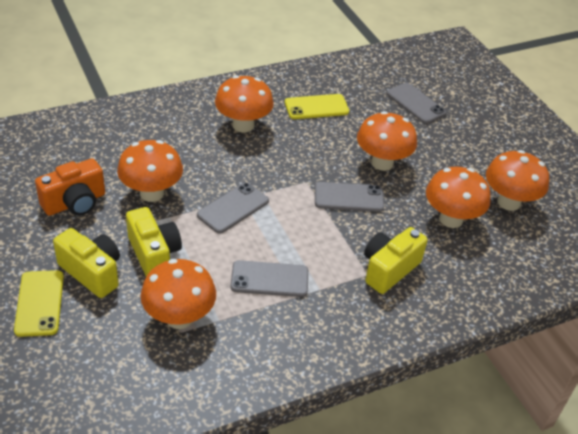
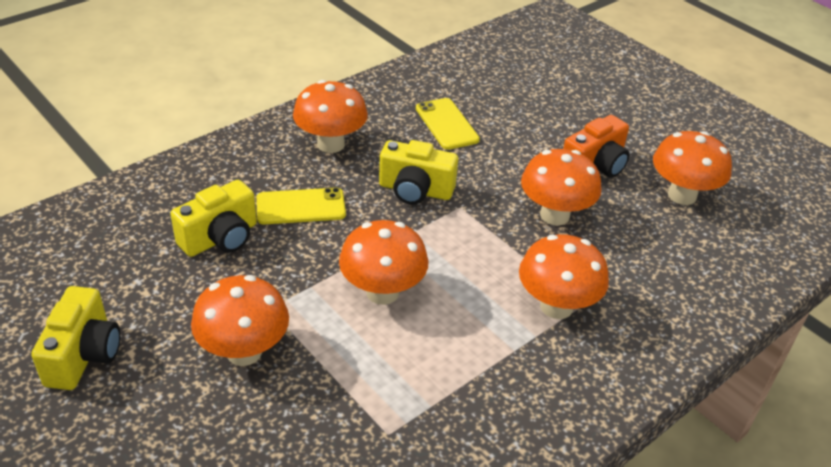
grey phone: 4 -> 0

